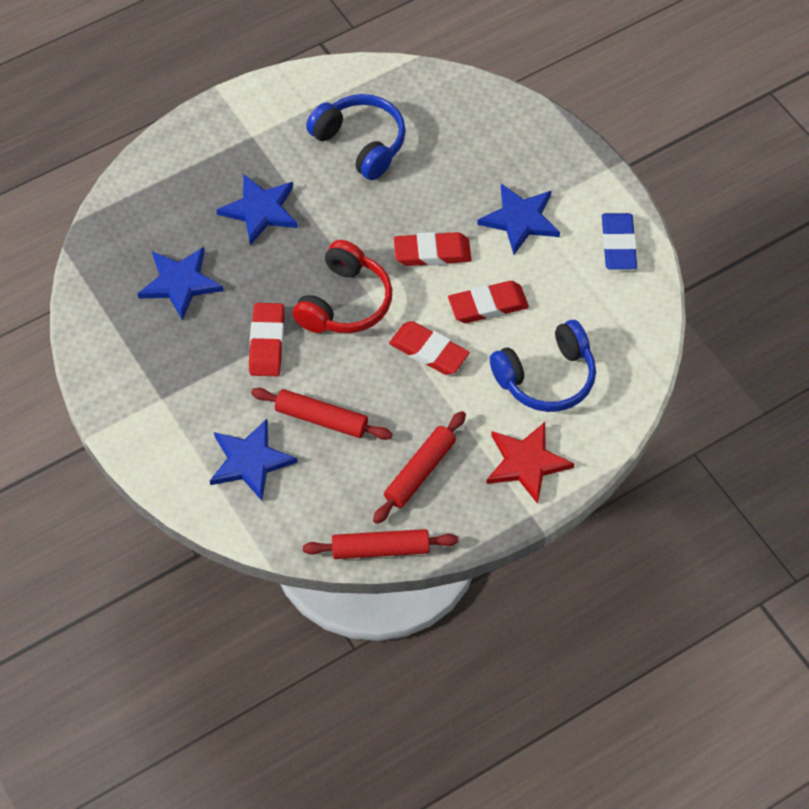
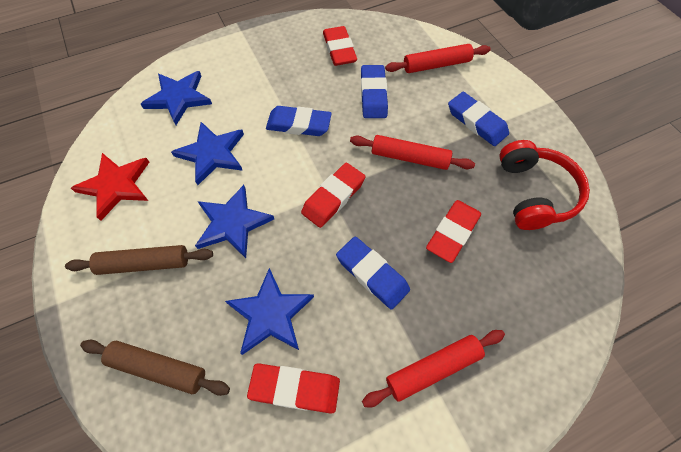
blue eraser: 1 -> 4
blue headphones: 2 -> 0
brown rolling pin: 0 -> 2

